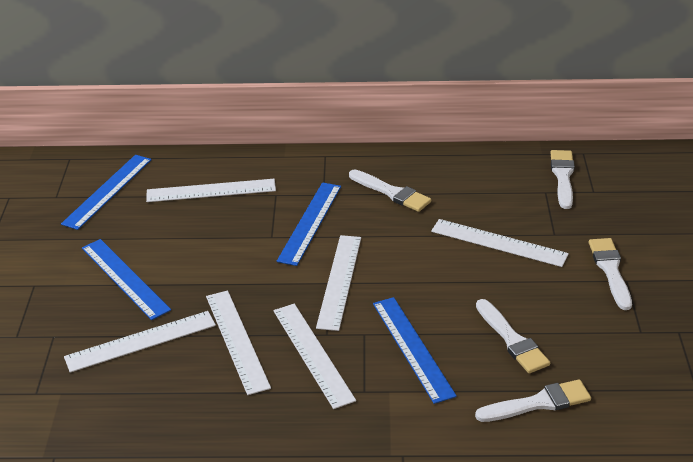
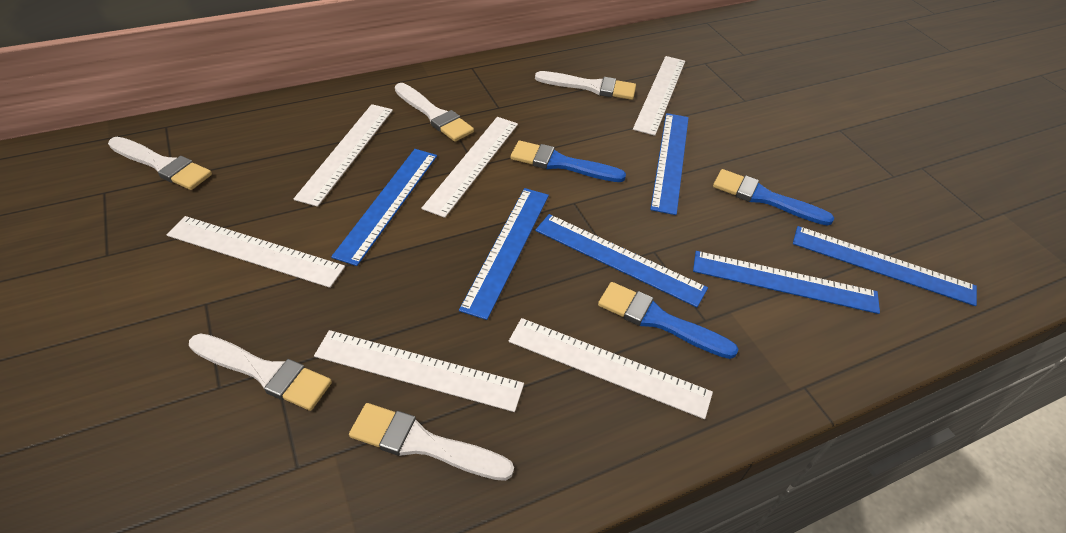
blue brush: 0 -> 3
blue ruler: 4 -> 6

